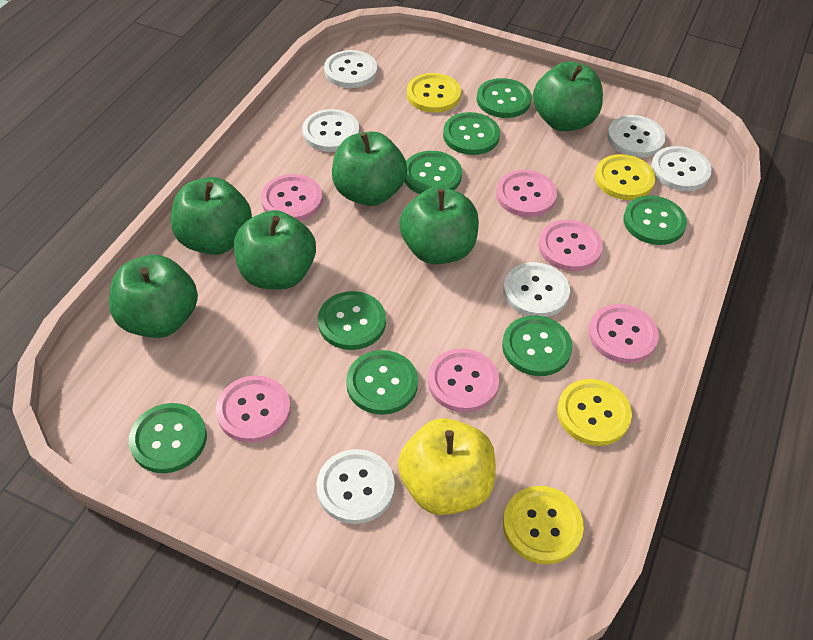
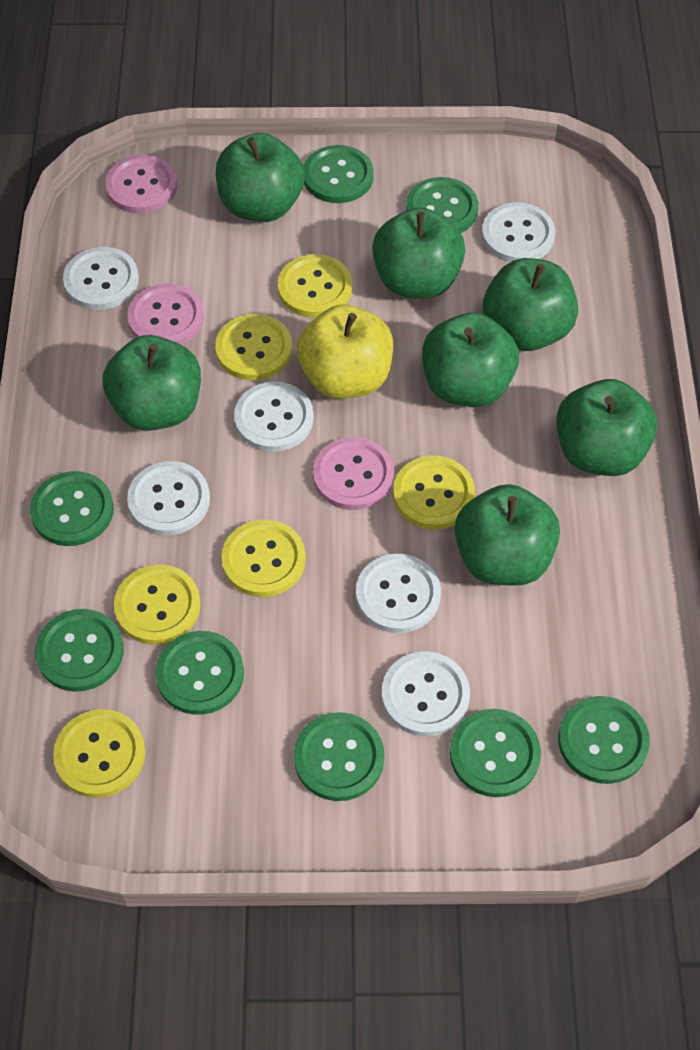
green apple: 6 -> 7
pink button: 6 -> 3
yellow button: 4 -> 6

